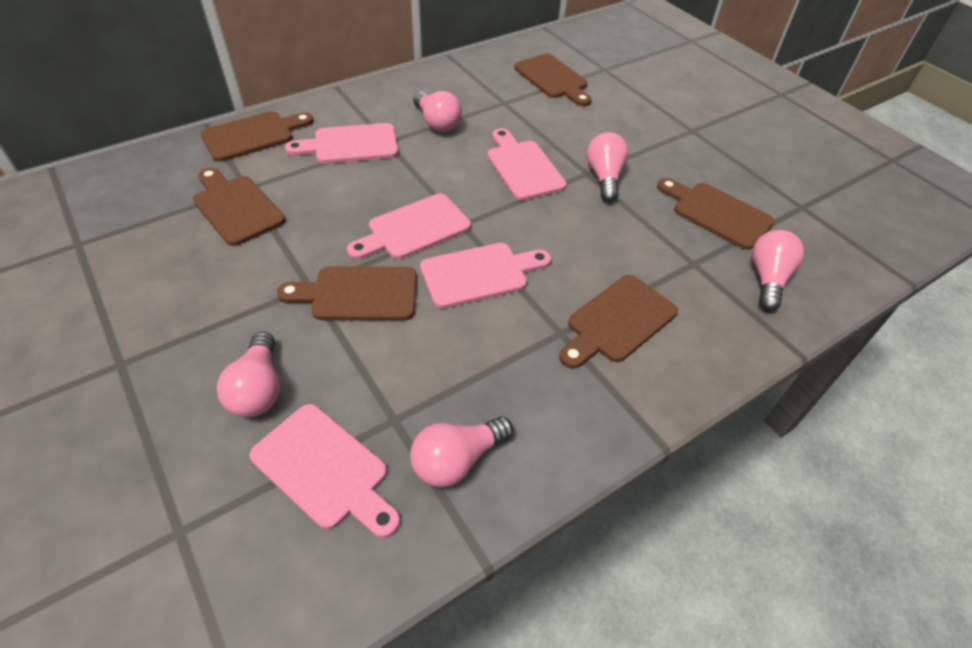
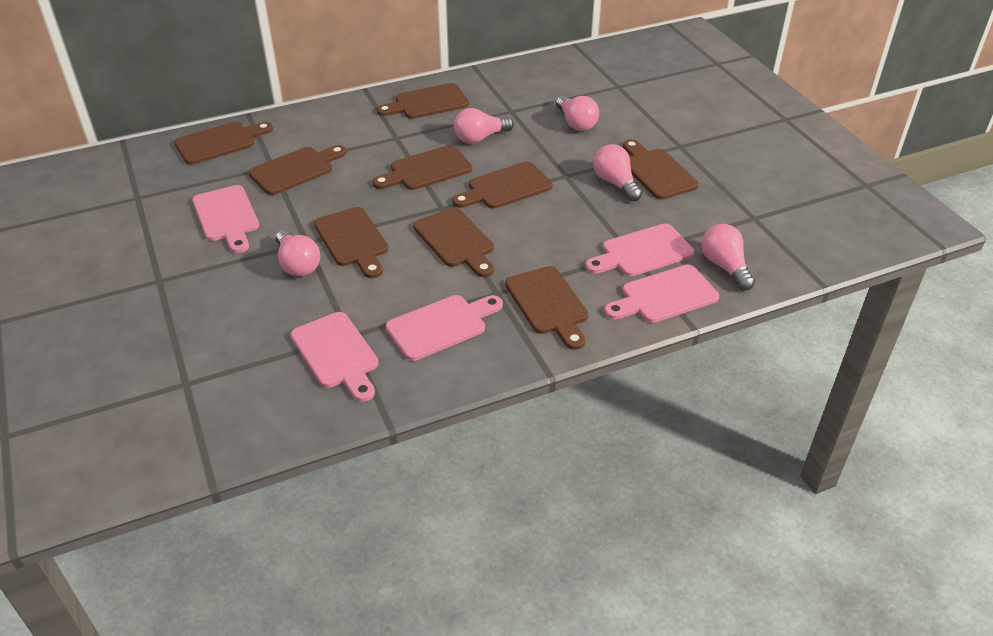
brown cutting board: 6 -> 9

